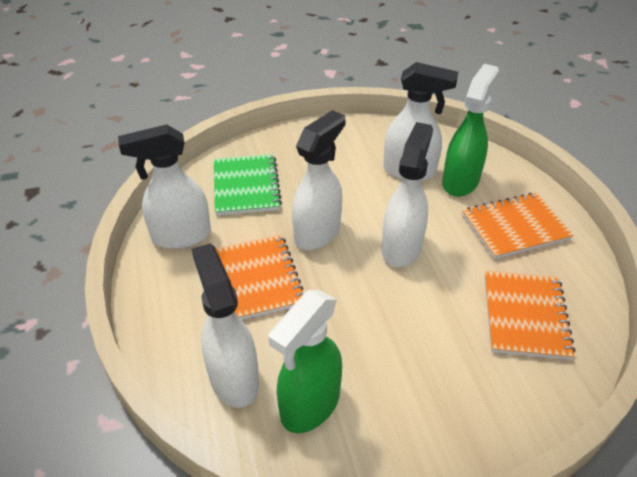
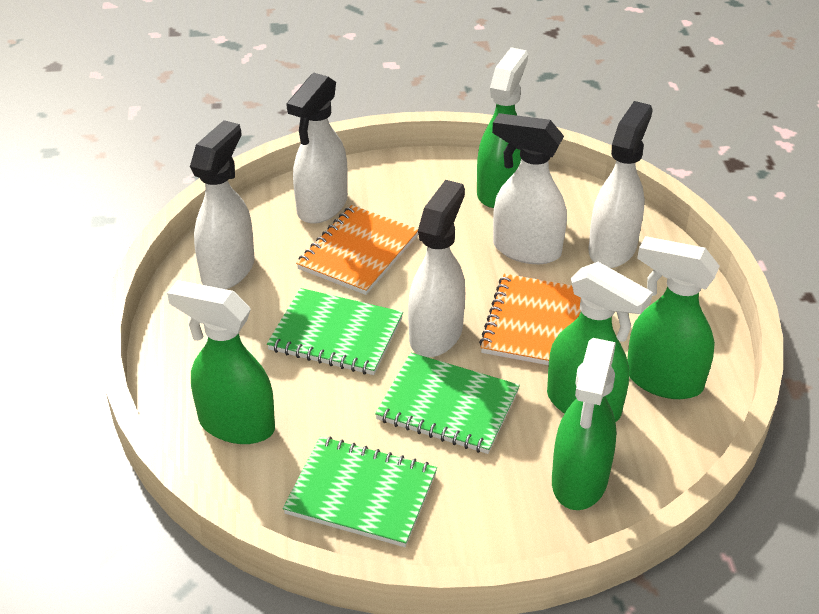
green notebook: 1 -> 3
green spray bottle: 2 -> 5
orange notebook: 3 -> 2

